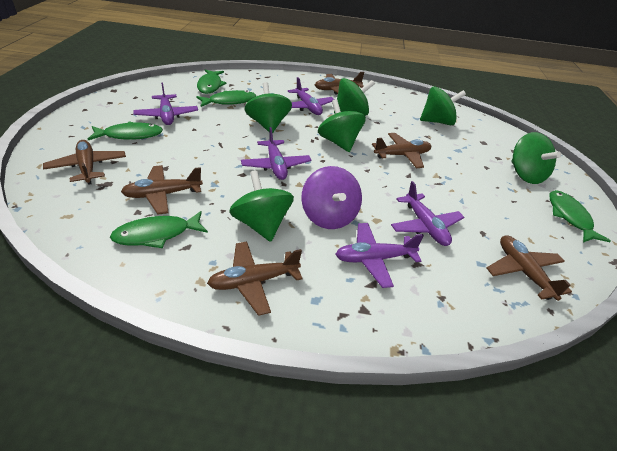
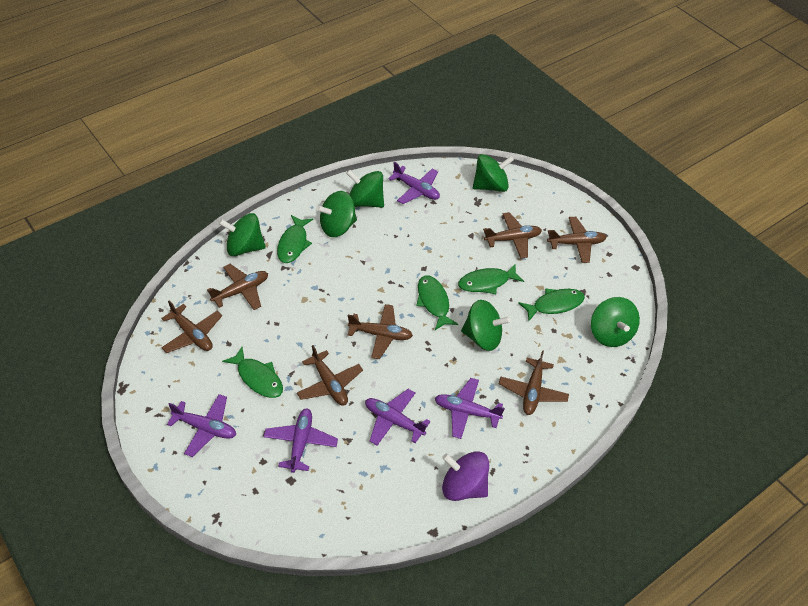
brown plane: 6 -> 7

